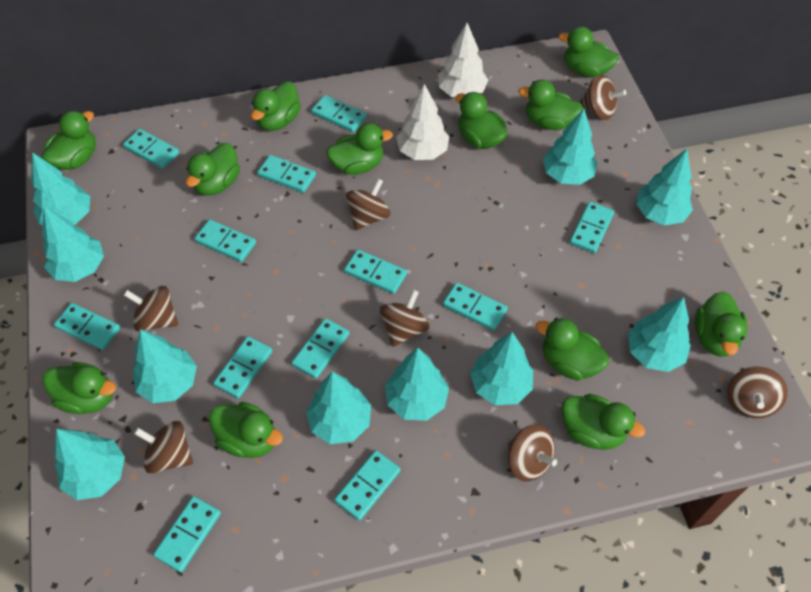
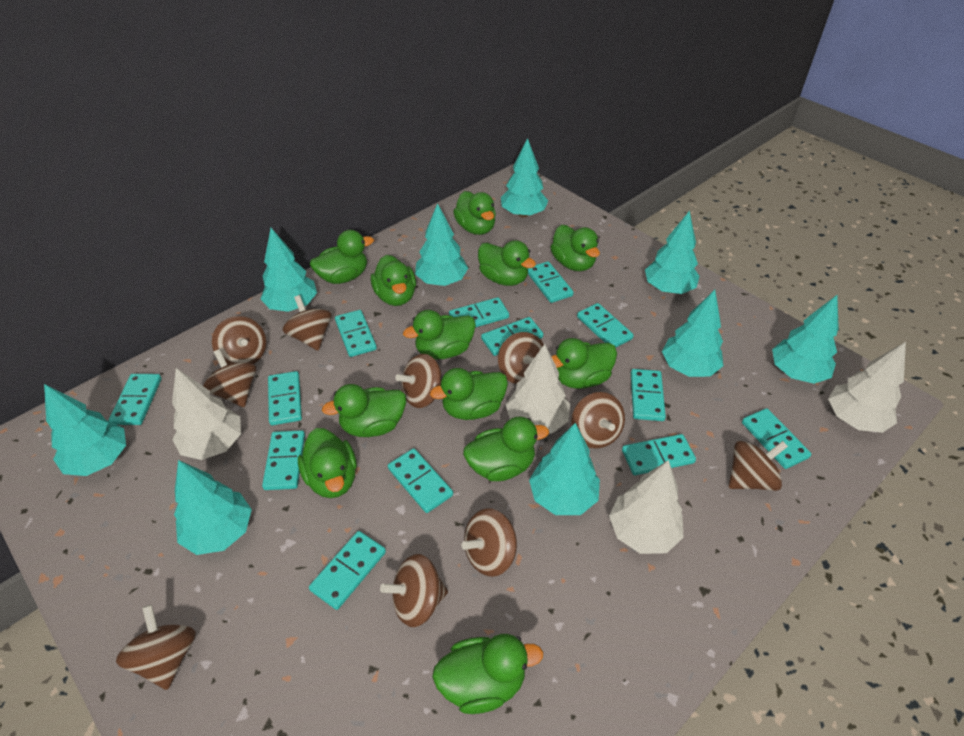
brown spinning top: 7 -> 10
turquoise domino: 12 -> 13
turquoise tree: 10 -> 9
white tree: 2 -> 4

